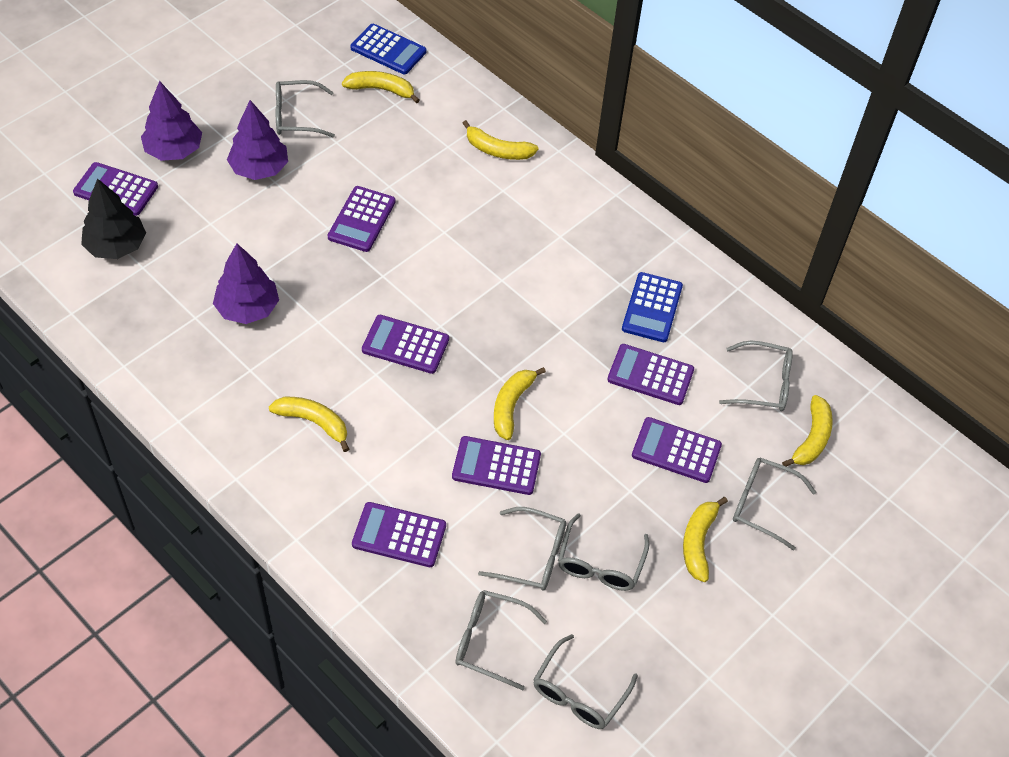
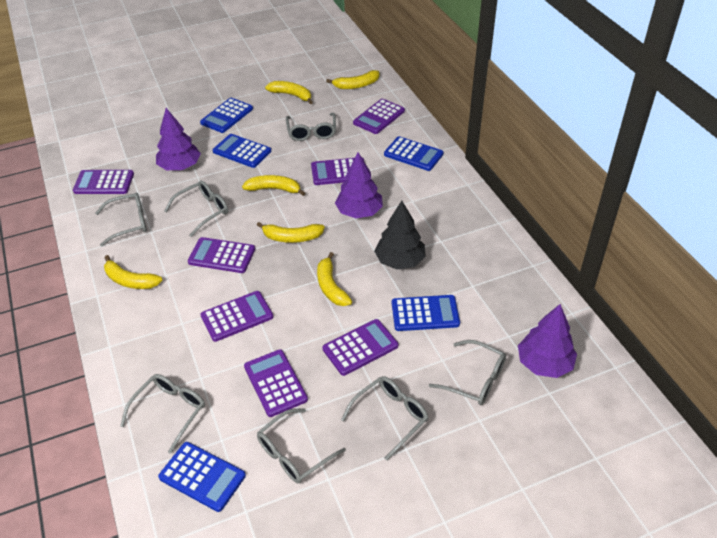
blue calculator: 2 -> 5

